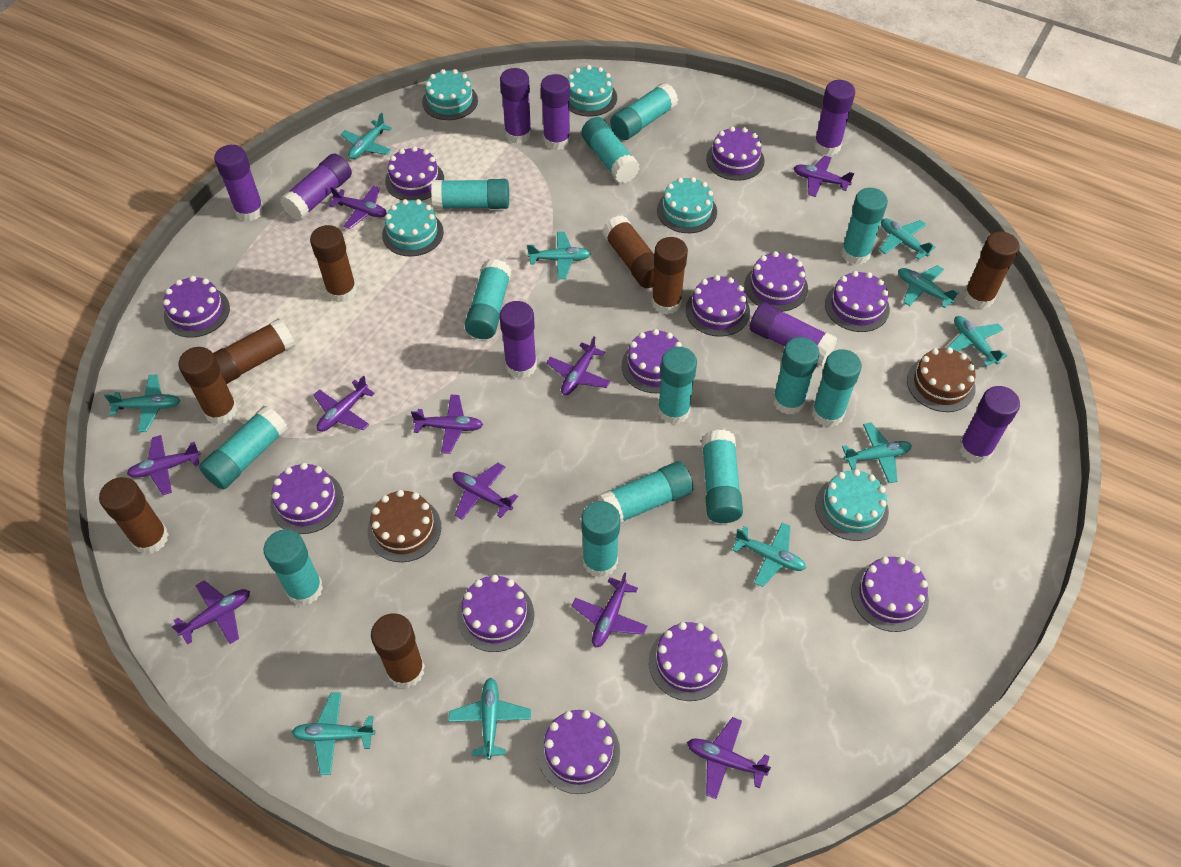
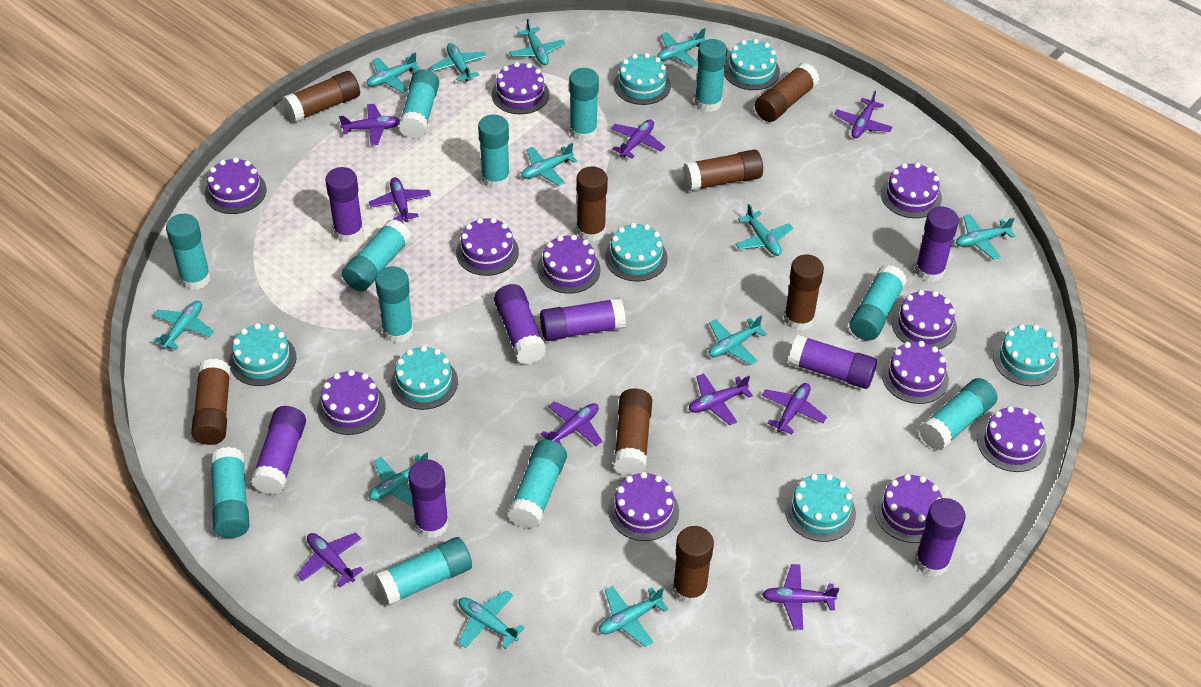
brown cake: 2 -> 0
purple cake: 12 -> 11
purple plane: 10 -> 9
turquoise cake: 5 -> 7
turquoise glue stick: 13 -> 12
turquoise plane: 10 -> 12

